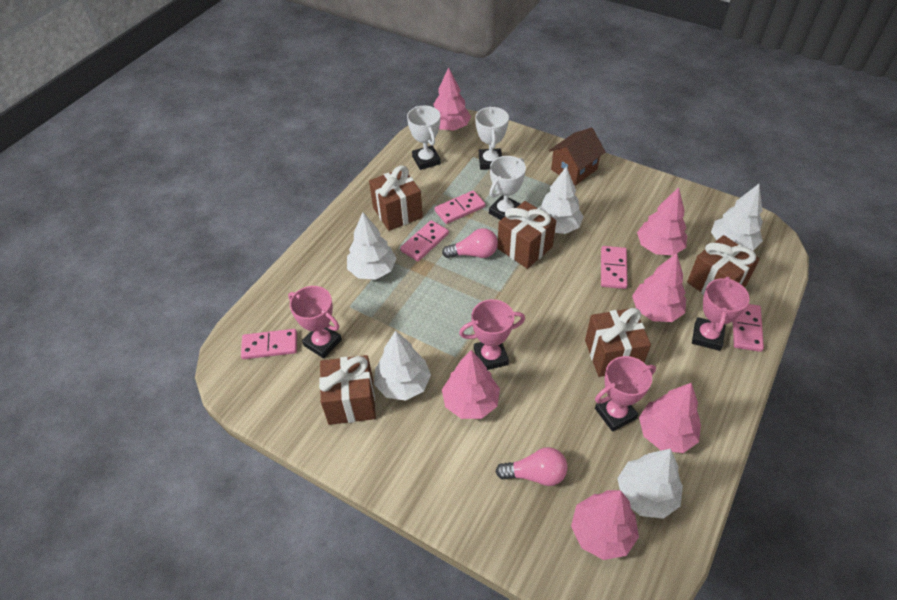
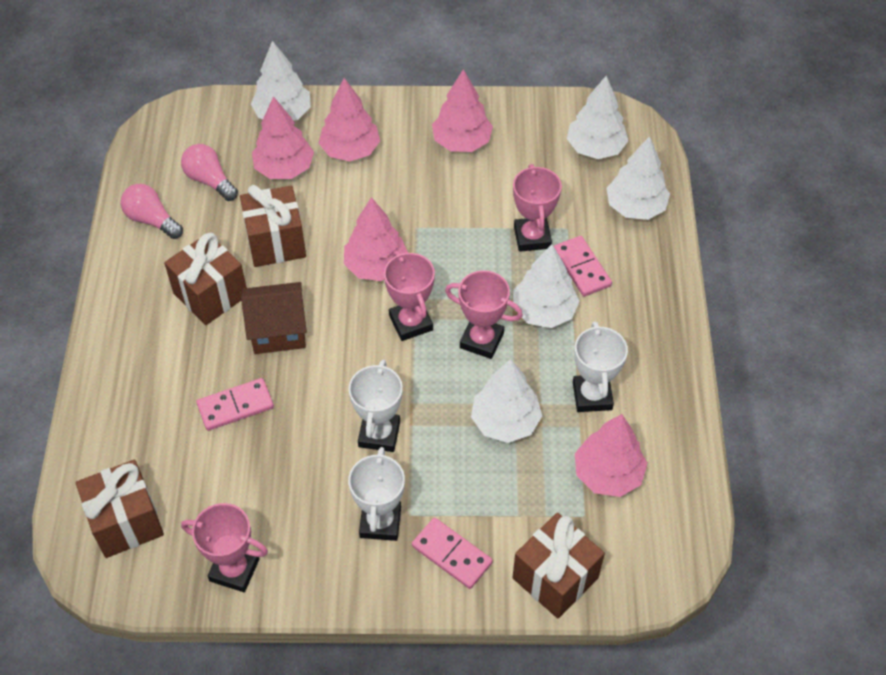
brown gift: 5 -> 4
pink domino: 5 -> 3
pink tree: 6 -> 5

